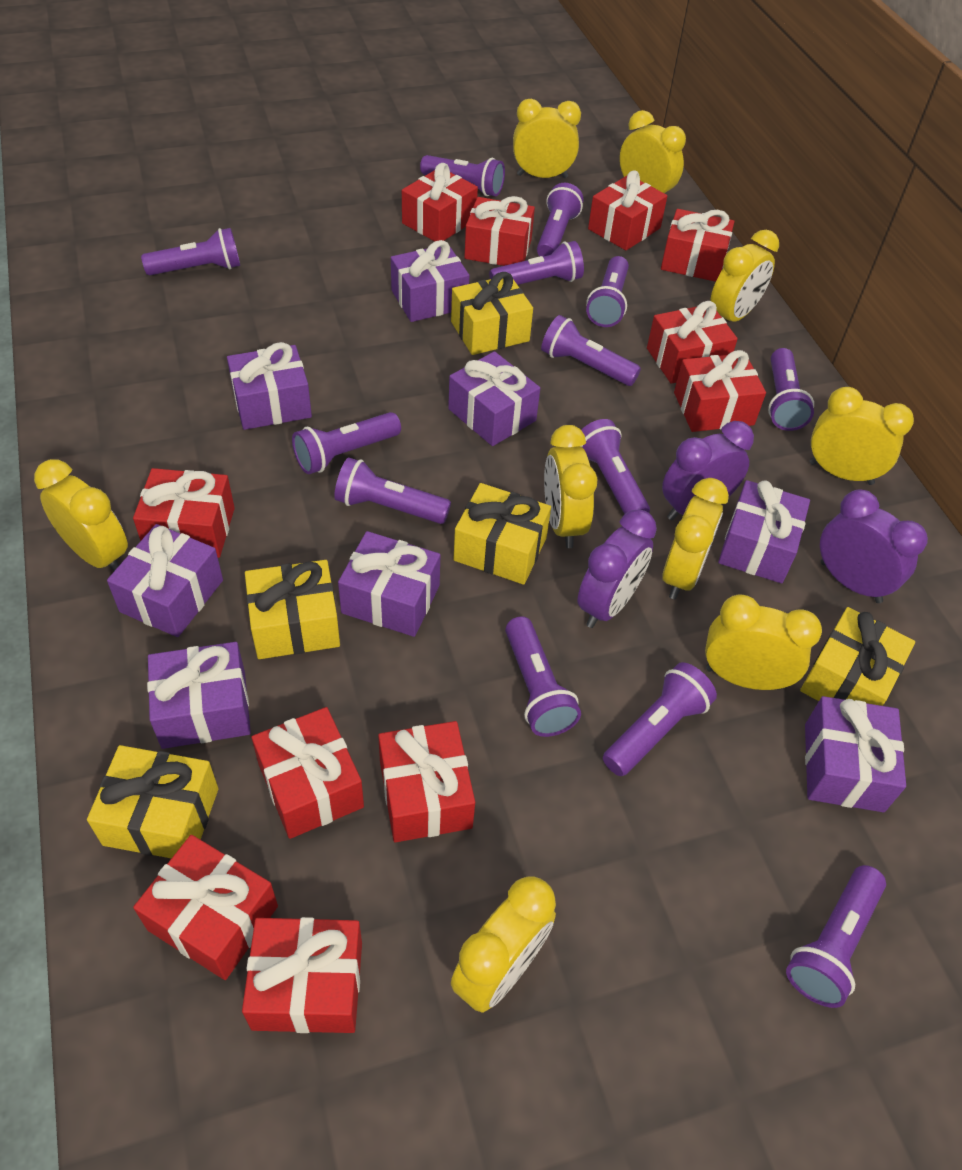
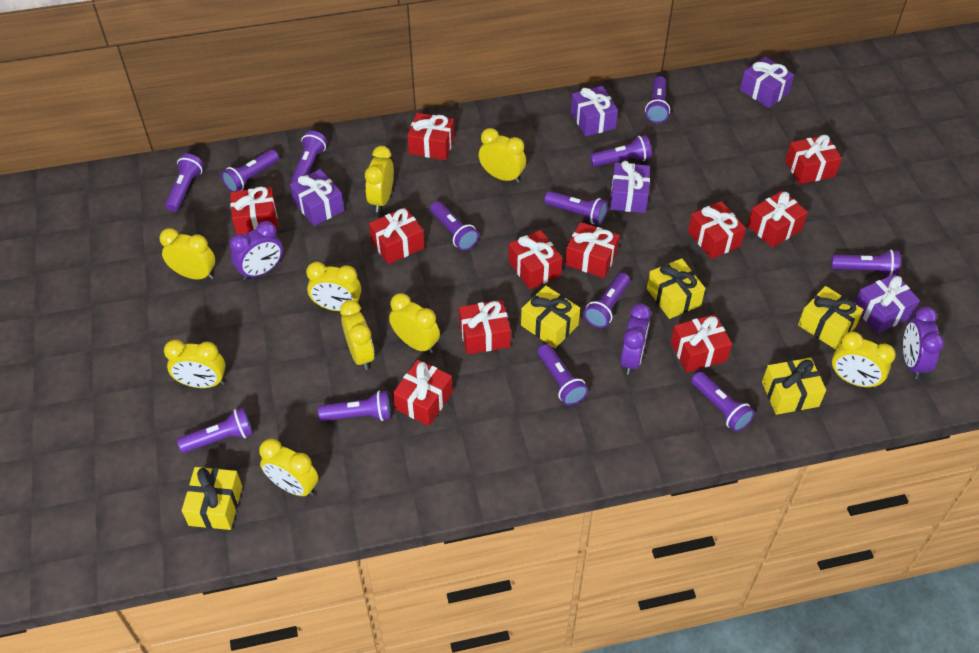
purple gift: 8 -> 5

